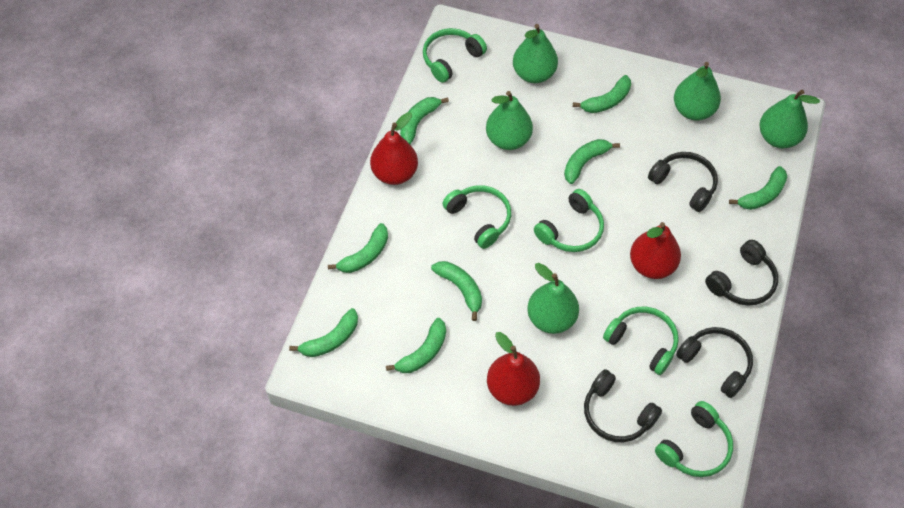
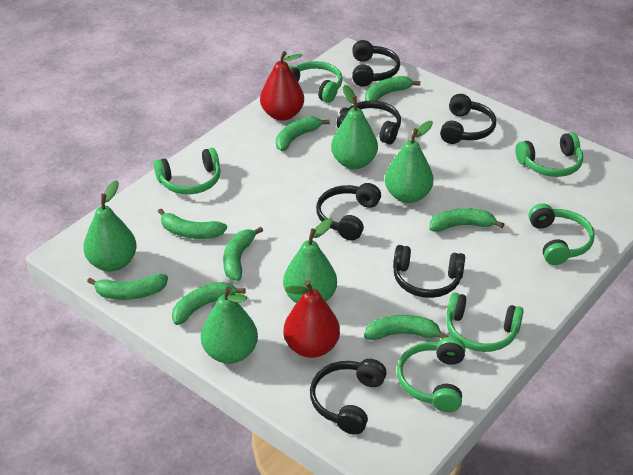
black headphones: 4 -> 6
green headphones: 5 -> 6
red pear: 3 -> 2

